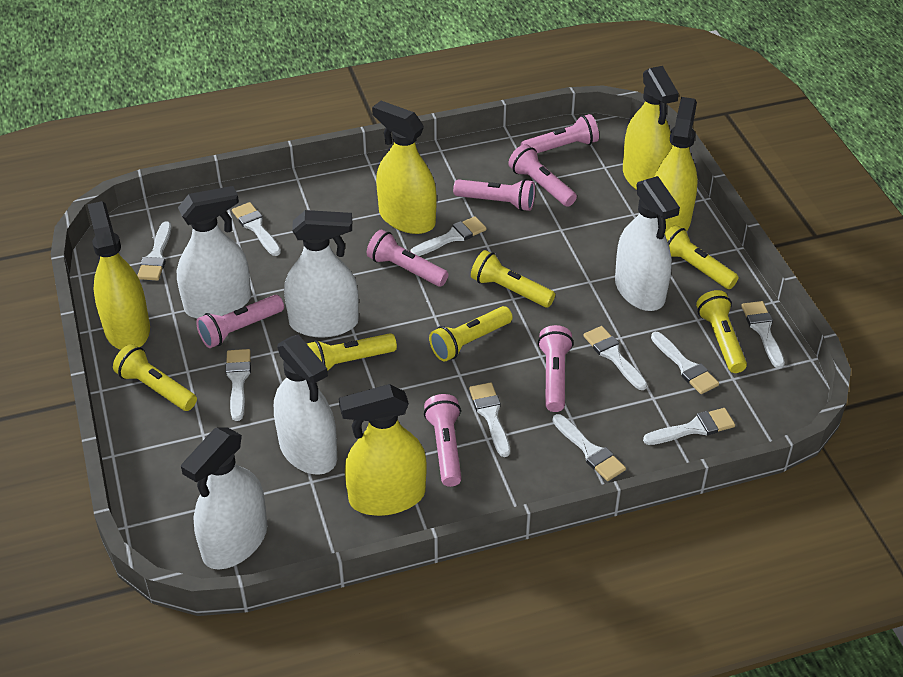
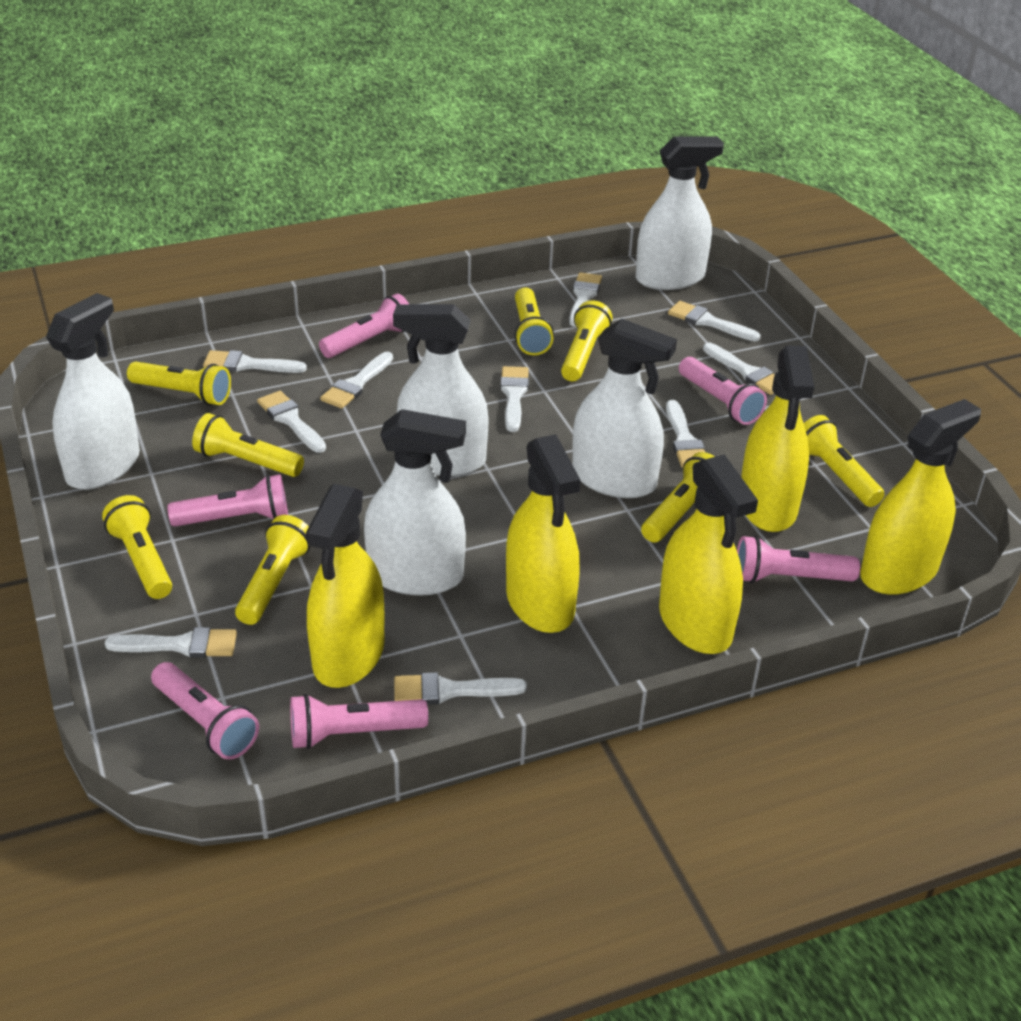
pink flashlight: 7 -> 6
yellow flashlight: 6 -> 8

